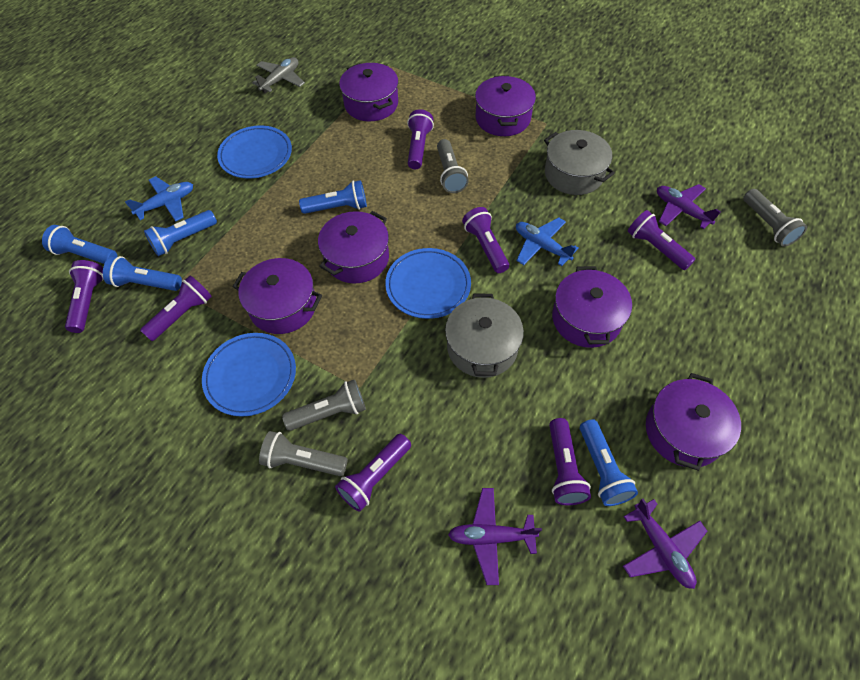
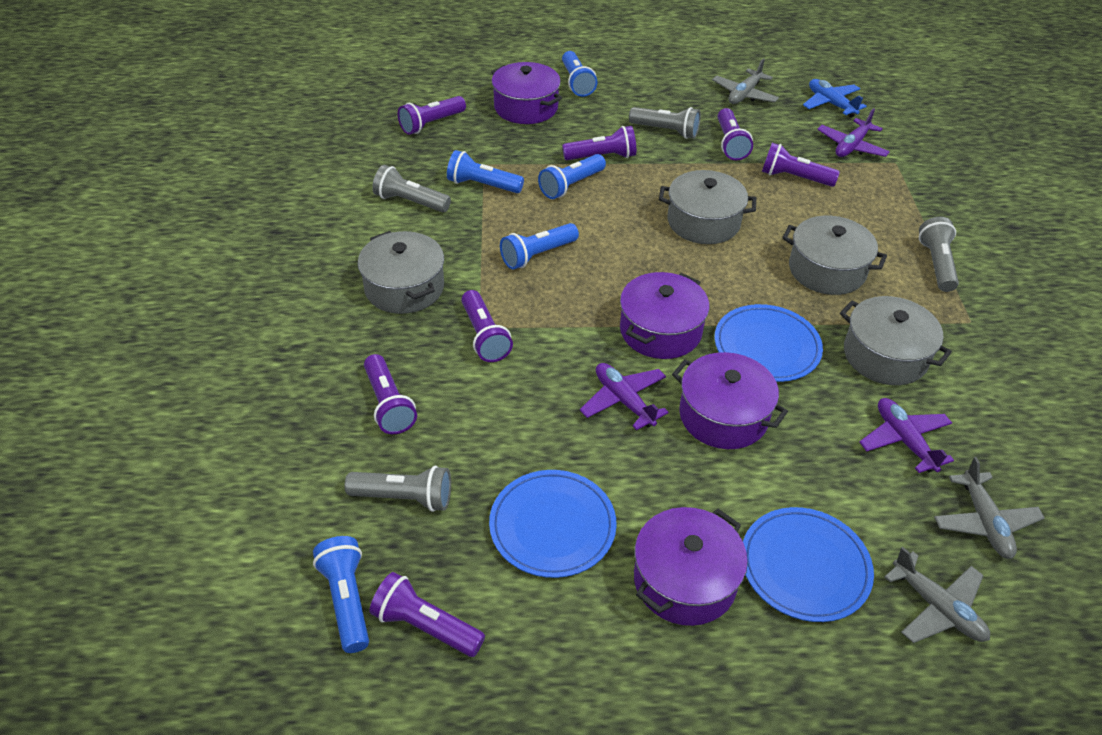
blue plane: 2 -> 1
grey plane: 1 -> 3
grey pot: 2 -> 4
purple pot: 6 -> 4

